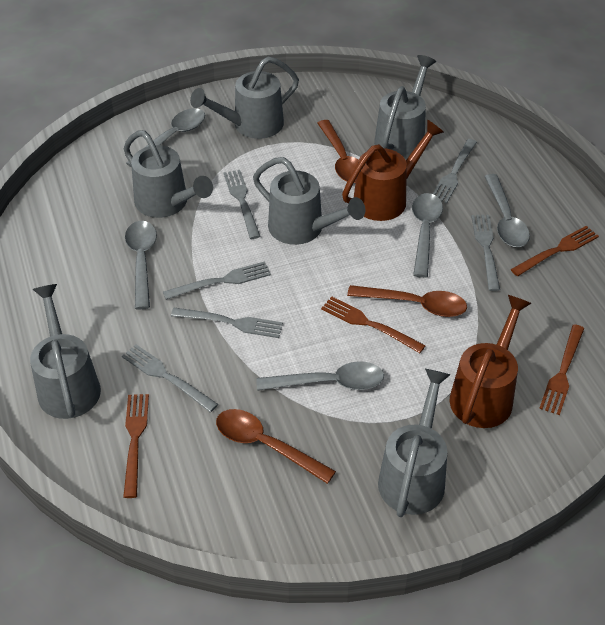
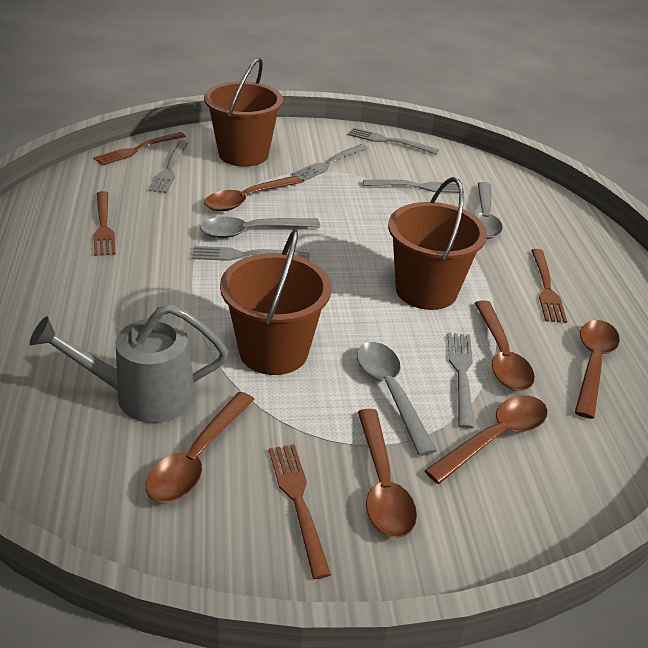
brown bucket: 0 -> 3
brown spoon: 3 -> 6
brown watering can: 2 -> 0
grey spoon: 5 -> 3
grey watering can: 6 -> 1

